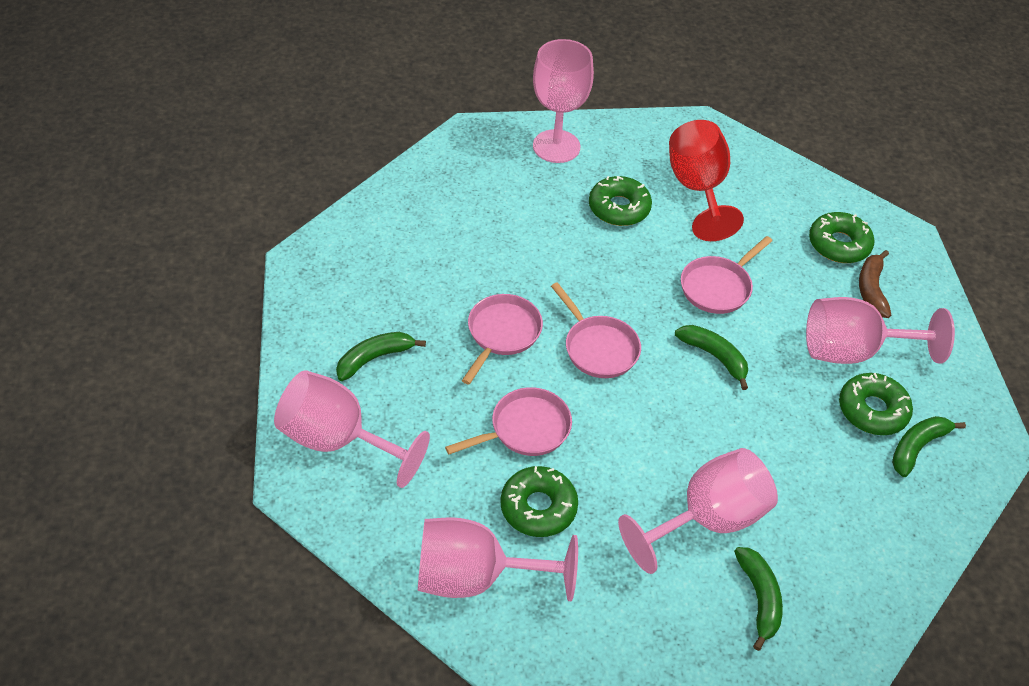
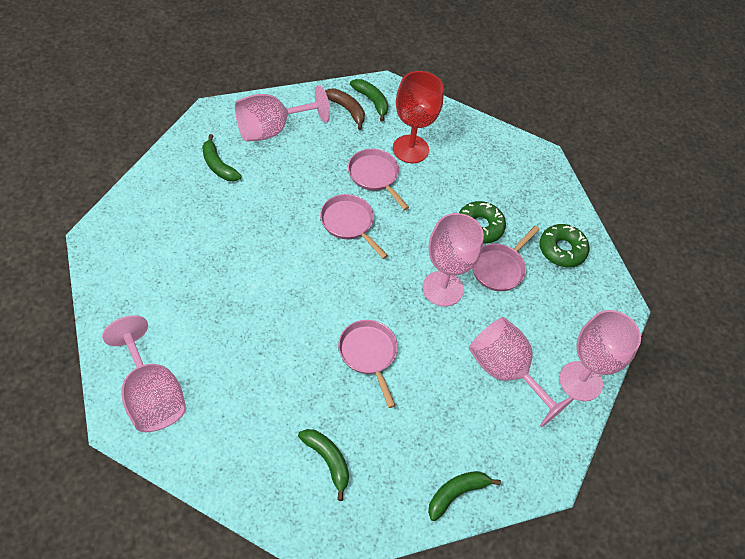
green donut: 4 -> 2

